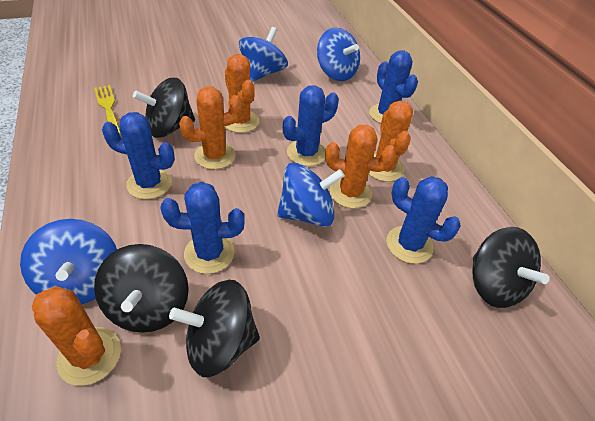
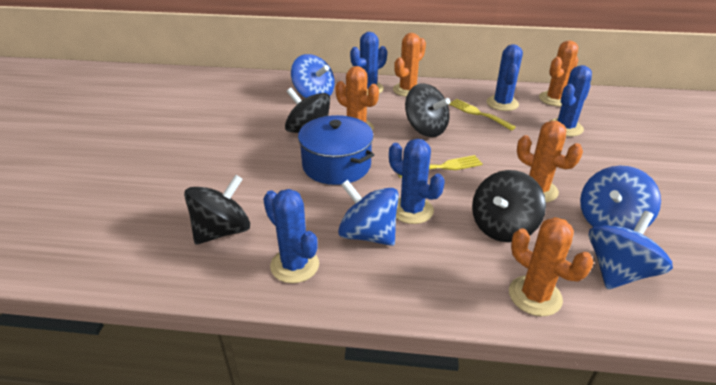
blue pot: 0 -> 1
yellow fork: 1 -> 2

